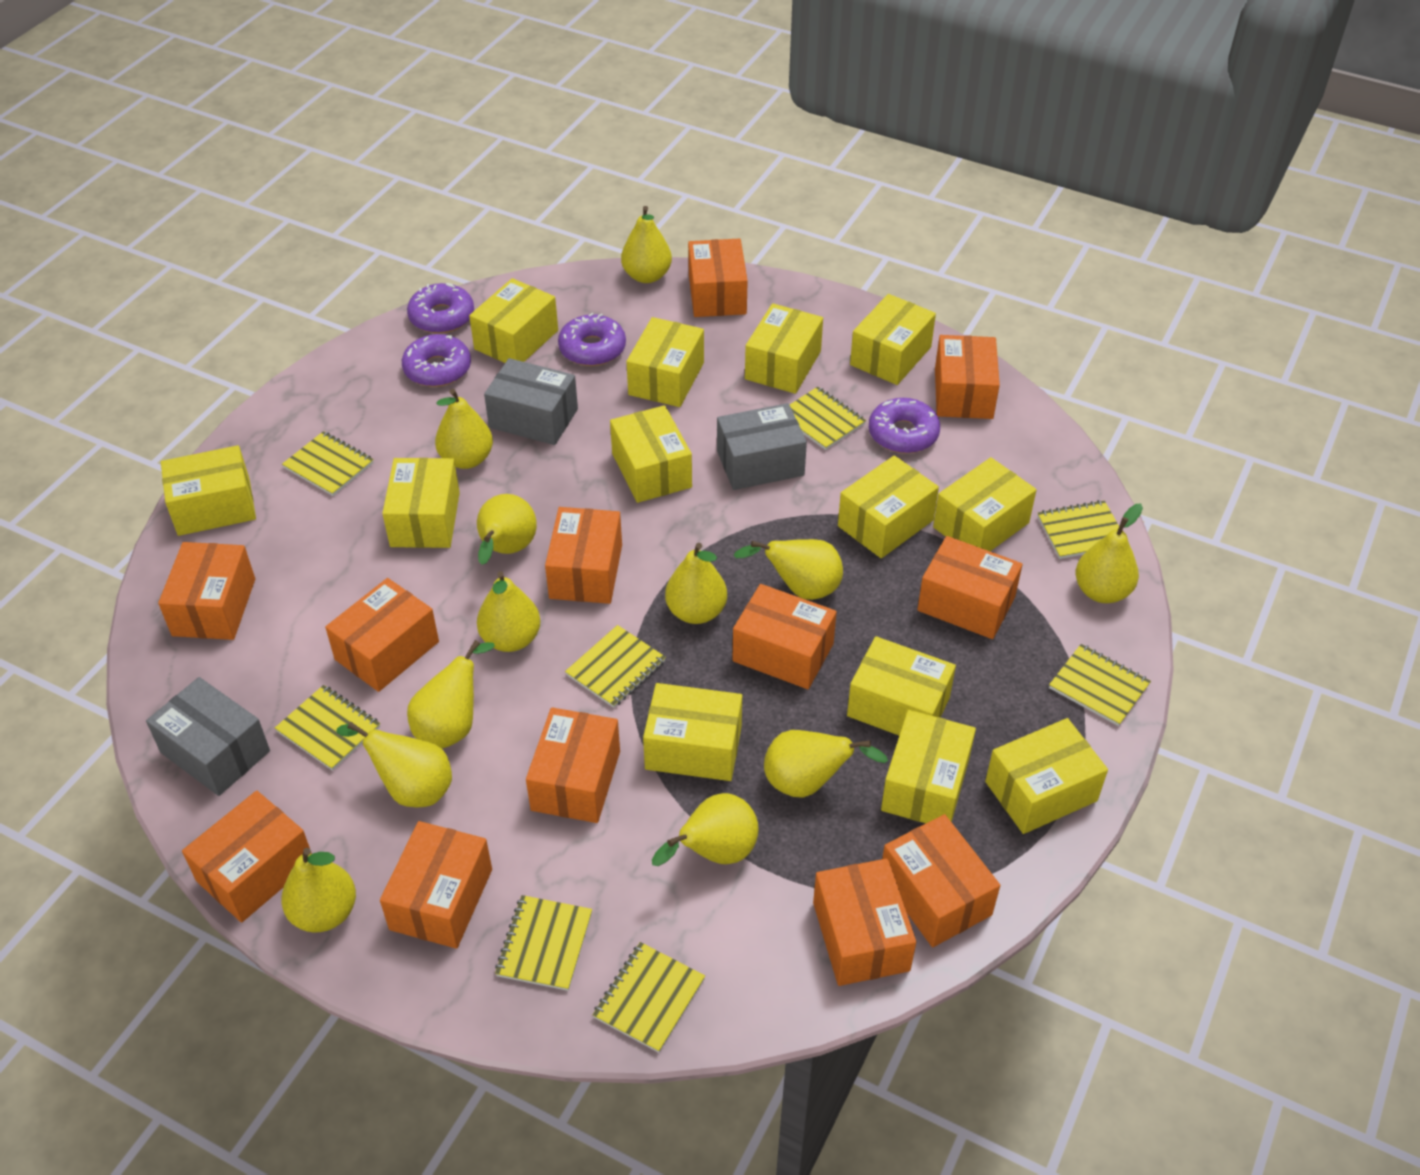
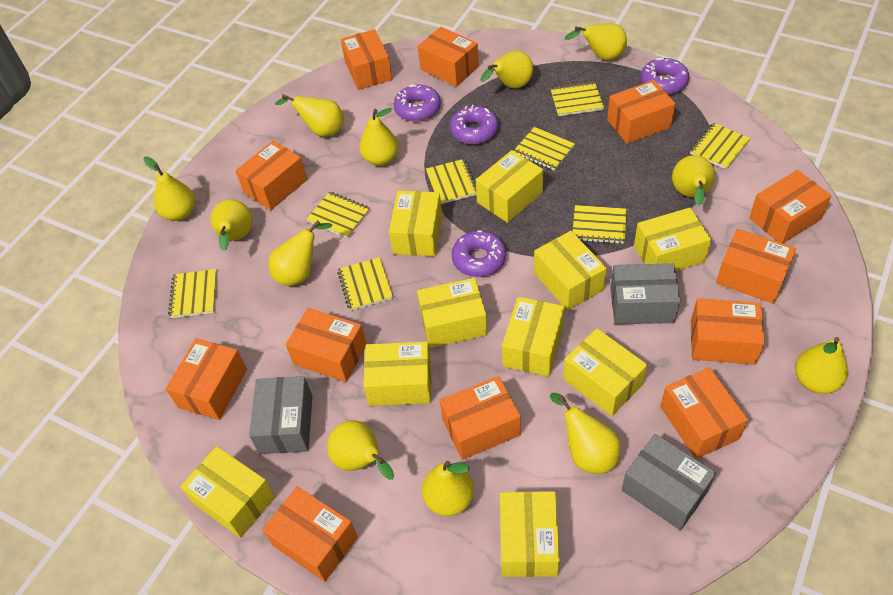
yellow box: 13 -> 10

